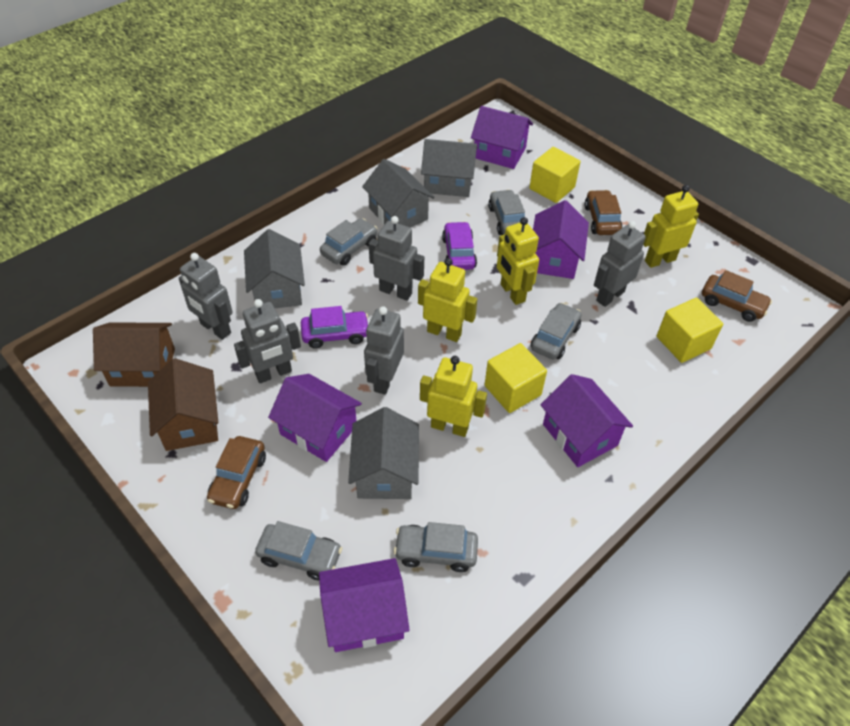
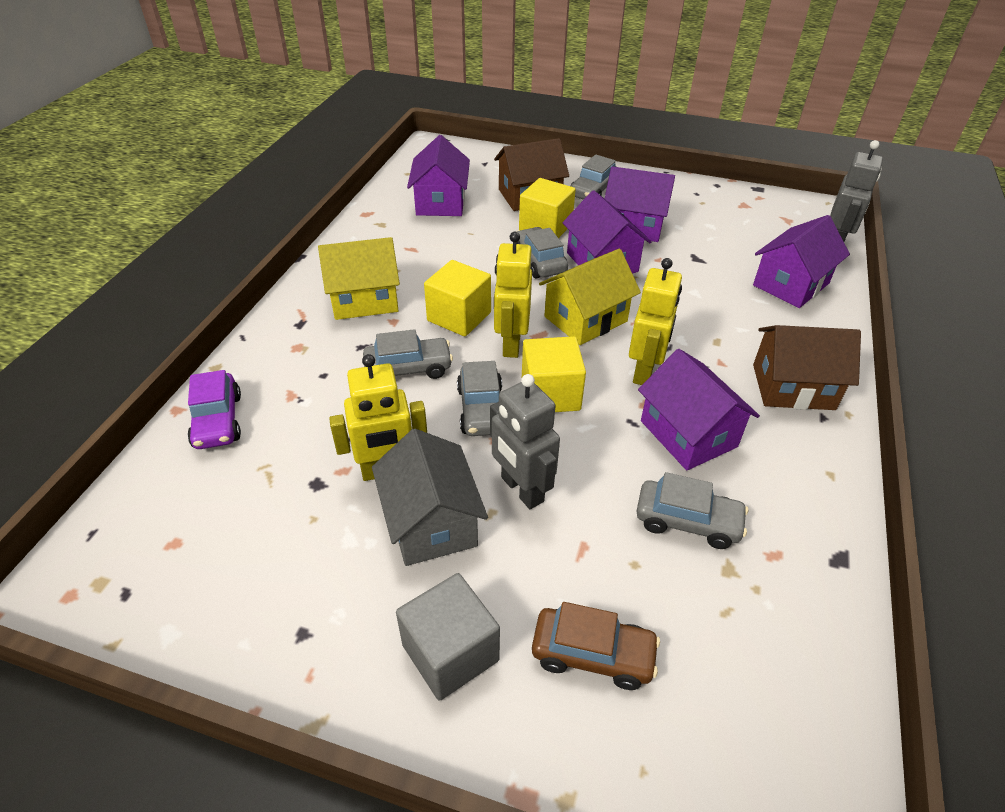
brown car: 3 -> 1
grey cube: 0 -> 1
grey house: 4 -> 1
grey robot: 5 -> 2
purple car: 2 -> 1
yellow house: 0 -> 2
yellow robot: 4 -> 3

